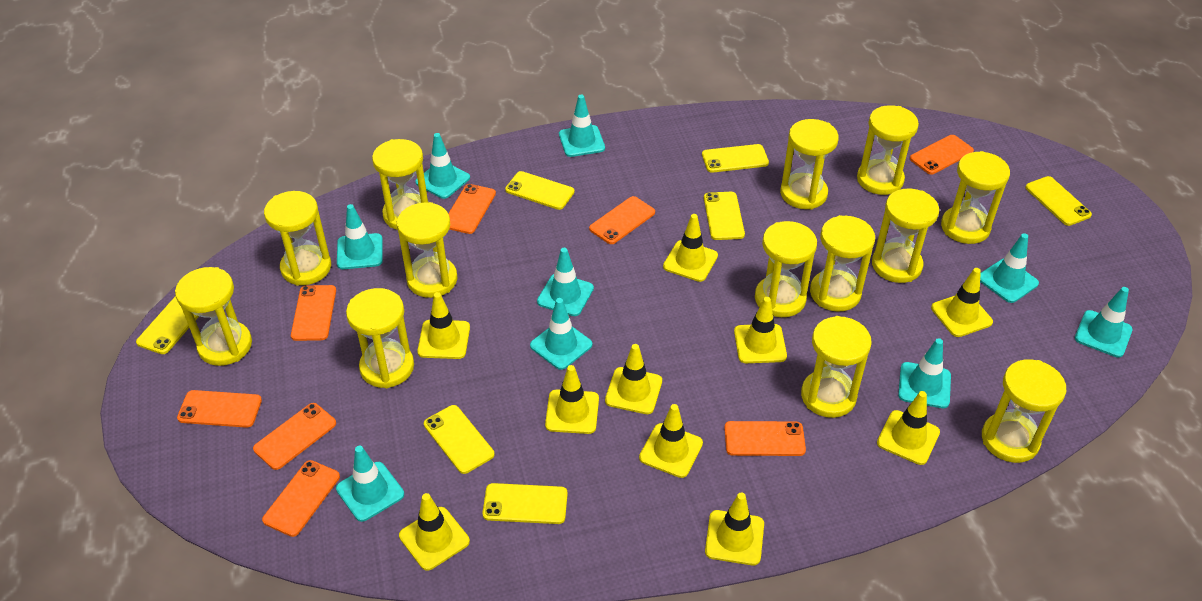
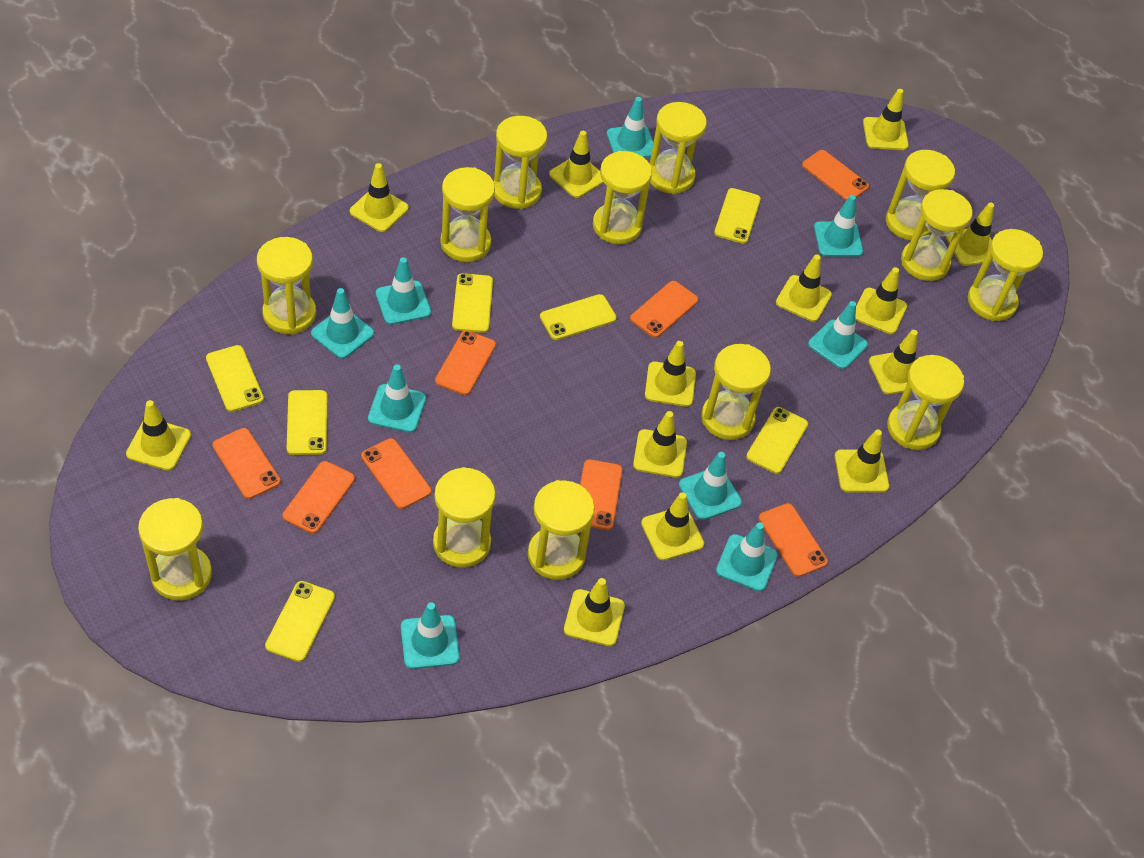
yellow traffic cone: 10 -> 13

